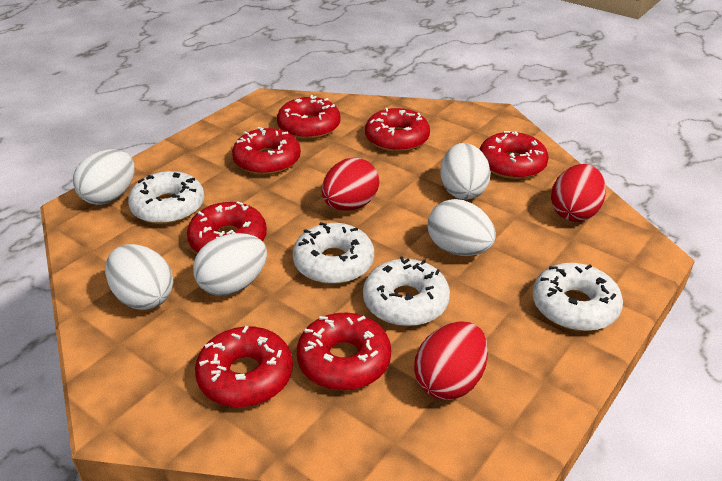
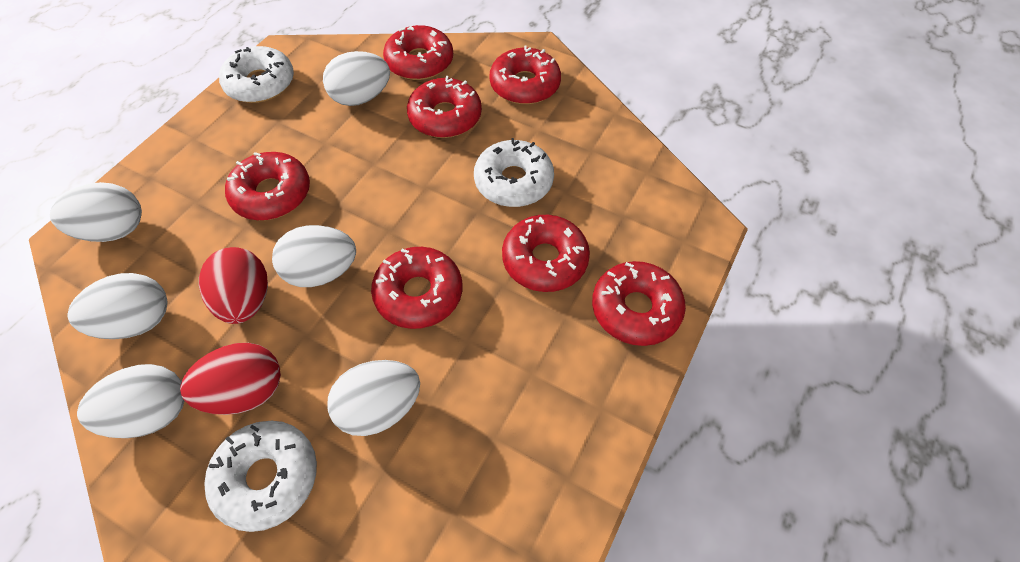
red egg: 3 -> 2
white donut: 4 -> 3
white egg: 5 -> 6

